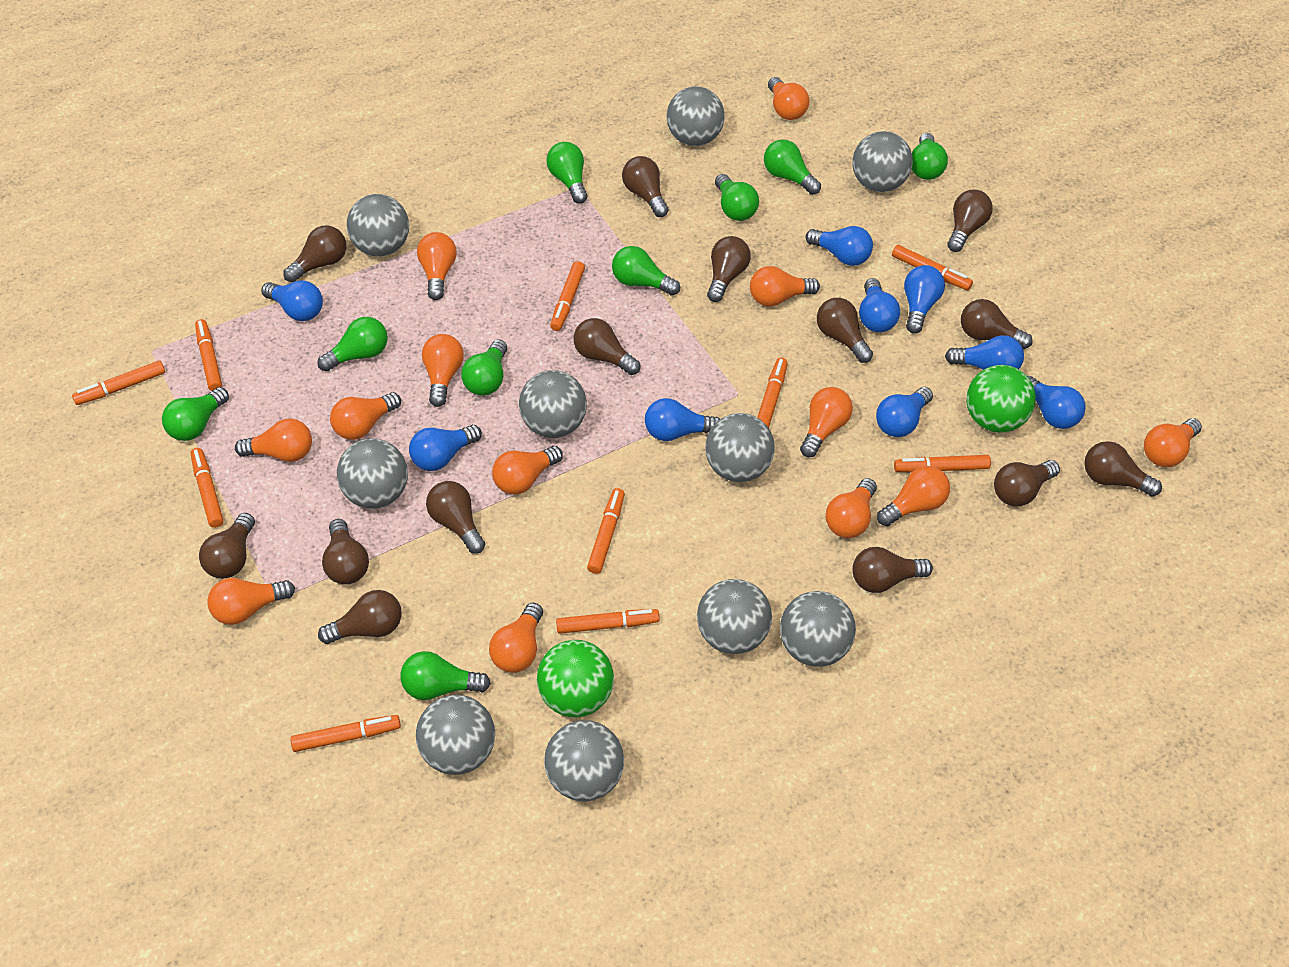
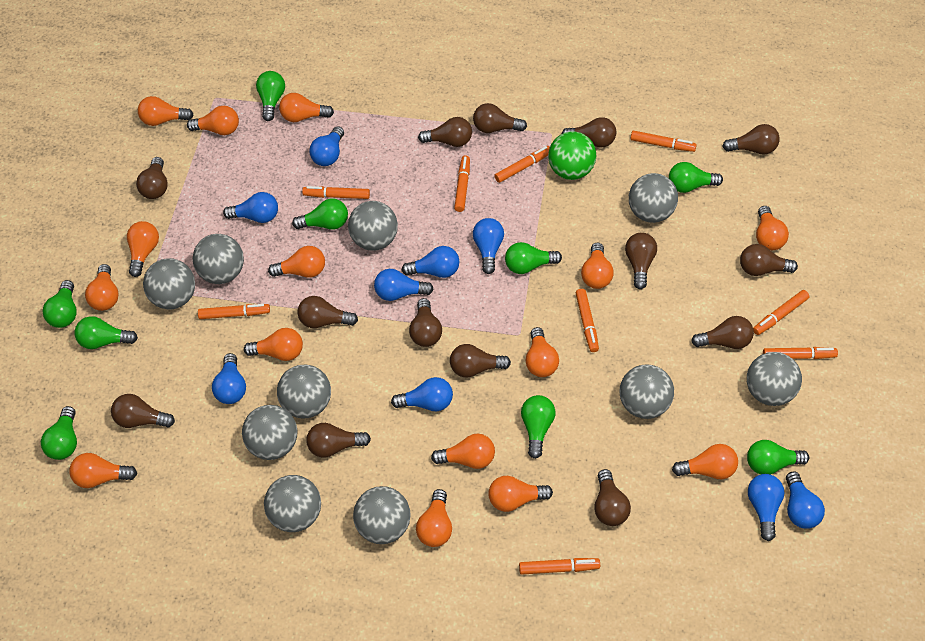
green ball: 2 -> 1
orange light bulb: 13 -> 15
orange marker: 10 -> 9

